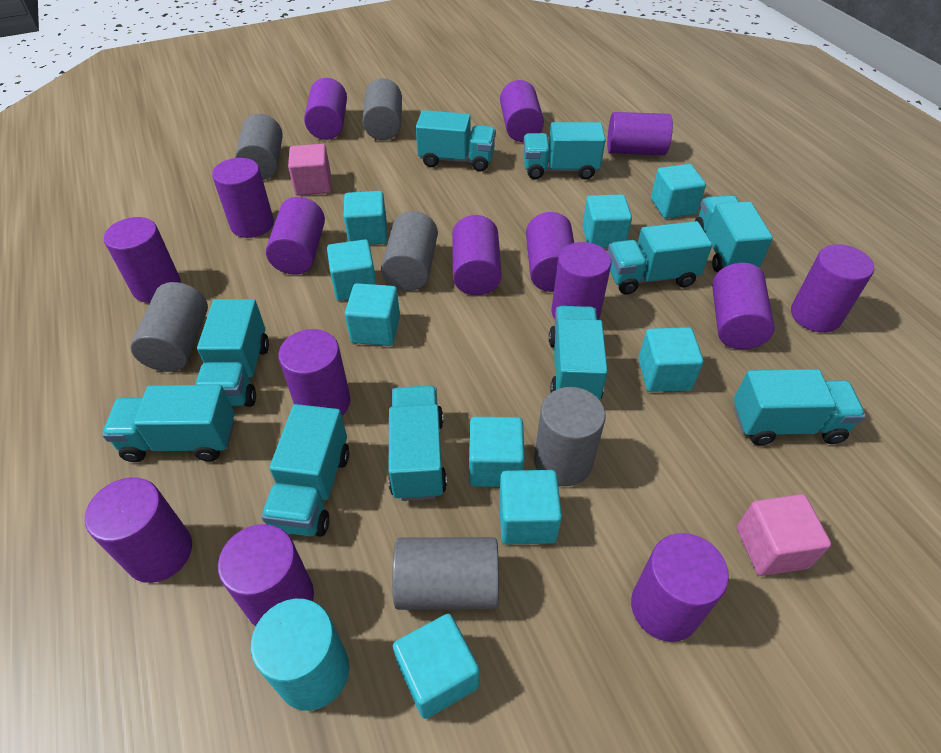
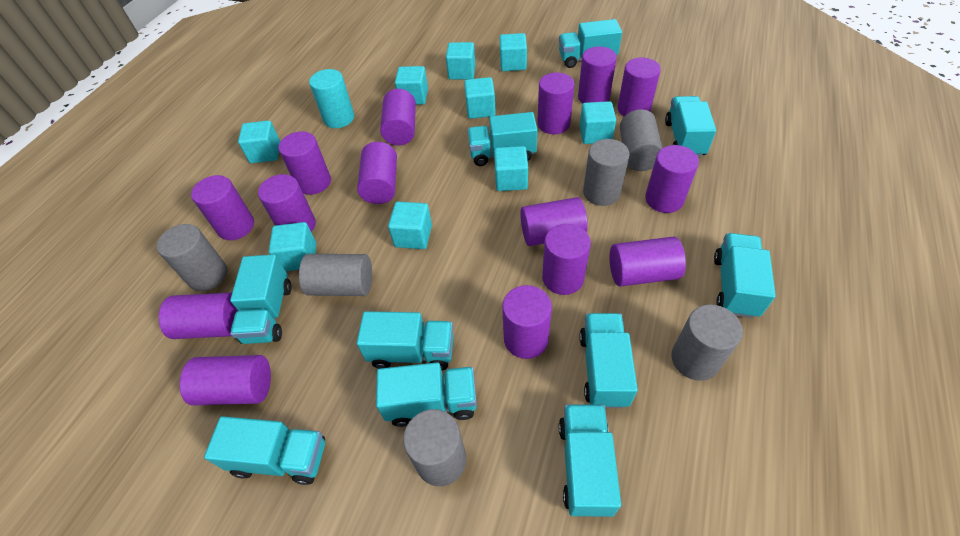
pink cube: 2 -> 0

